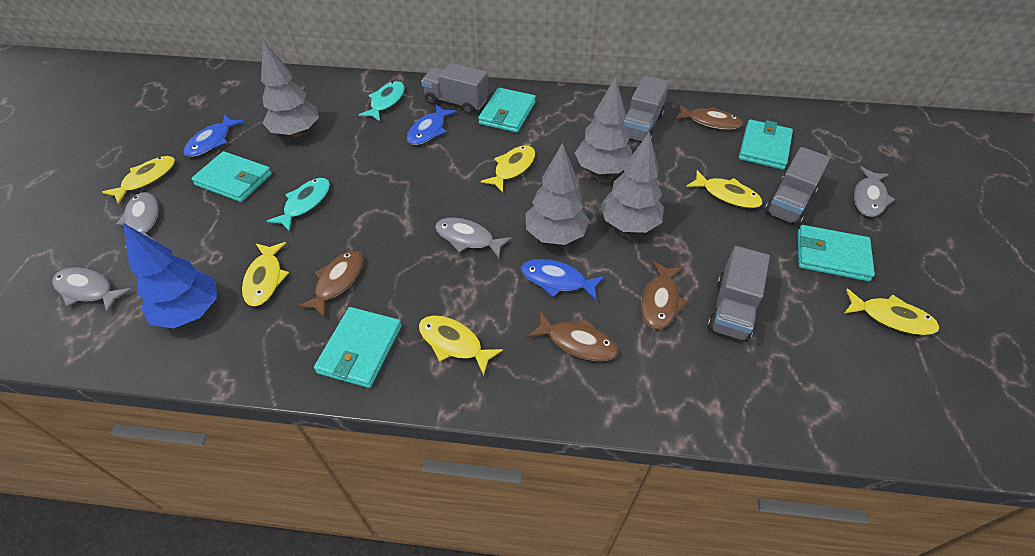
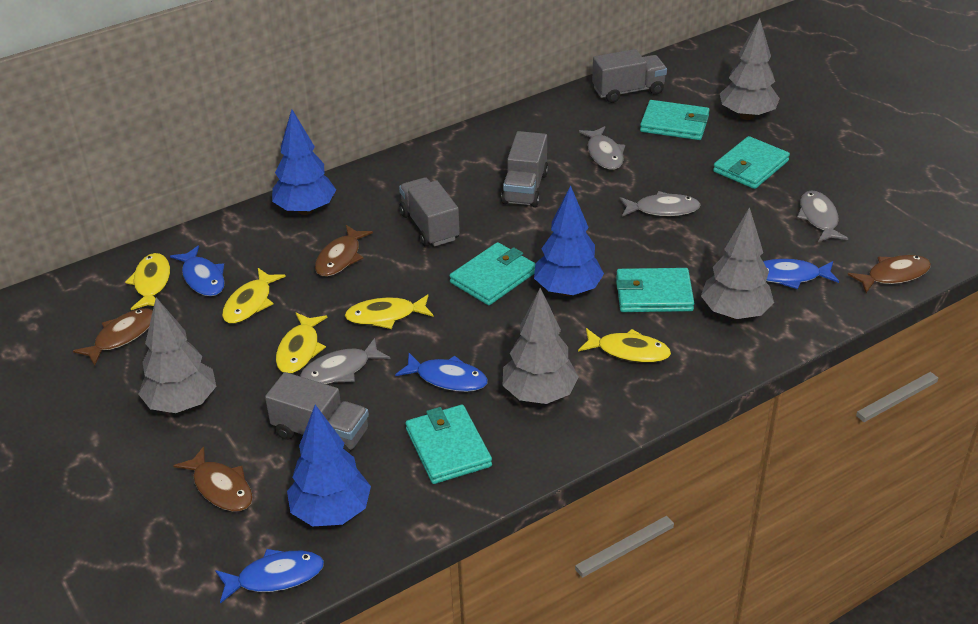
blue fish: 3 -> 4
blue tree: 1 -> 3
turquoise fish: 2 -> 0
yellow fish: 6 -> 5

